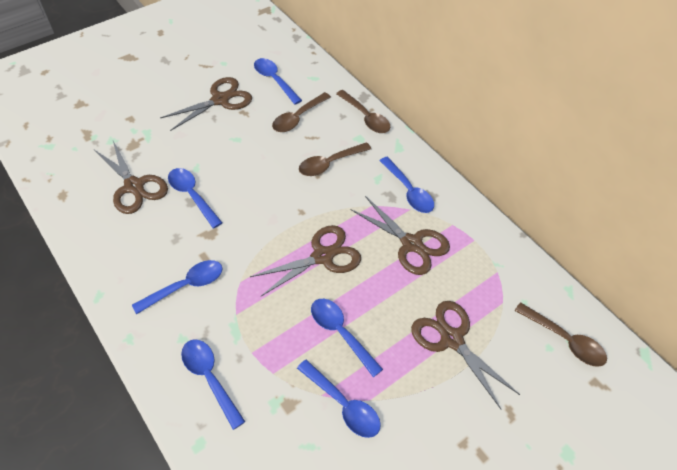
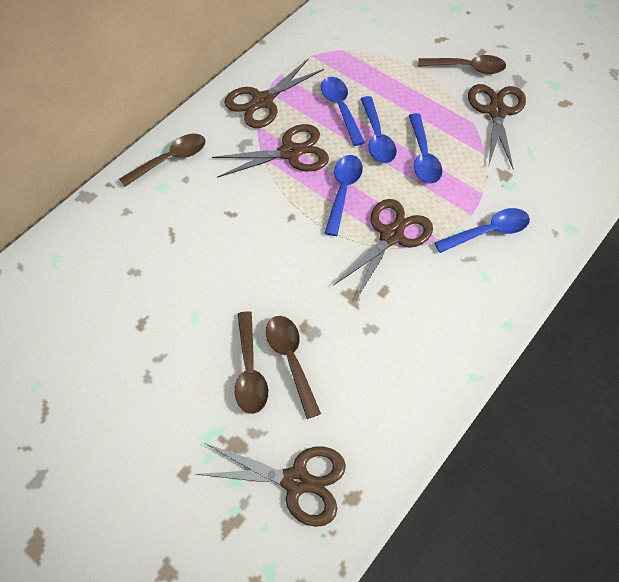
blue spoon: 7 -> 5

